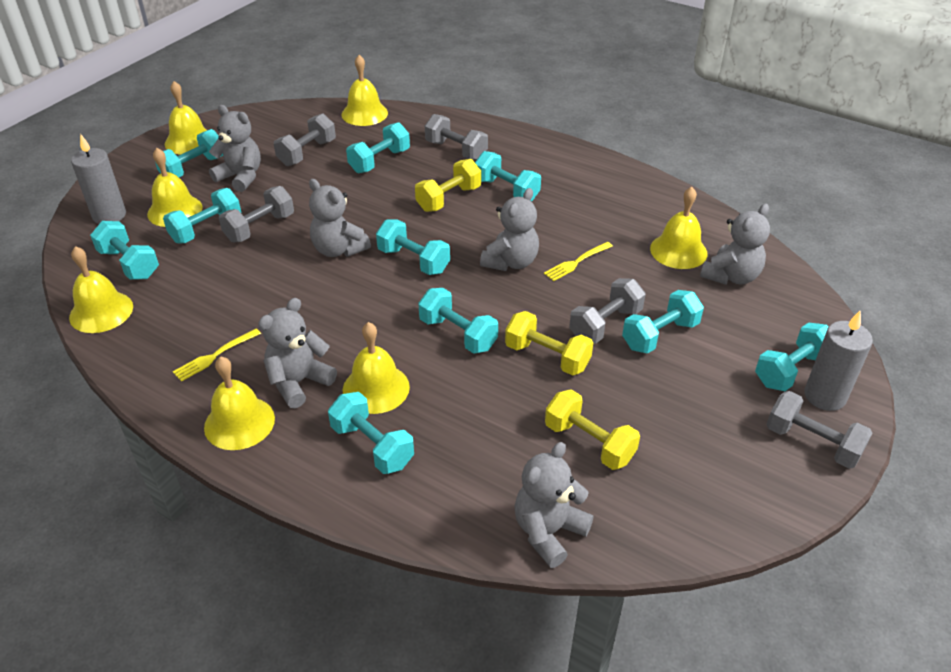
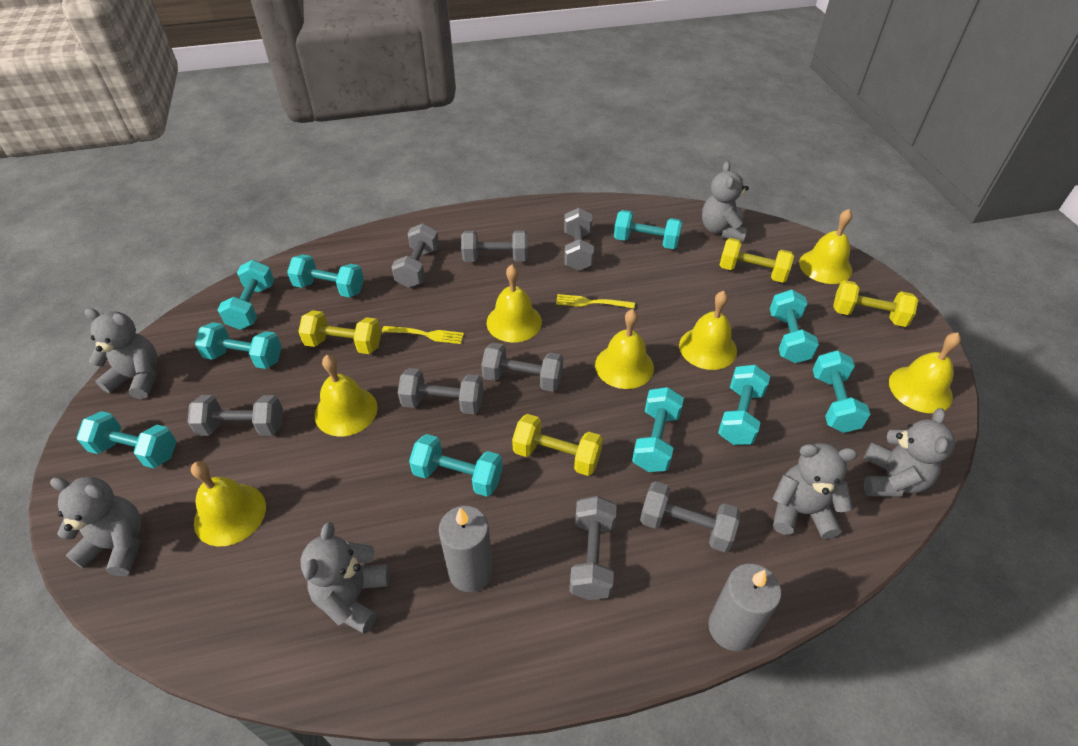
grey dumbbell: 5 -> 8
yellow dumbbell: 3 -> 4

